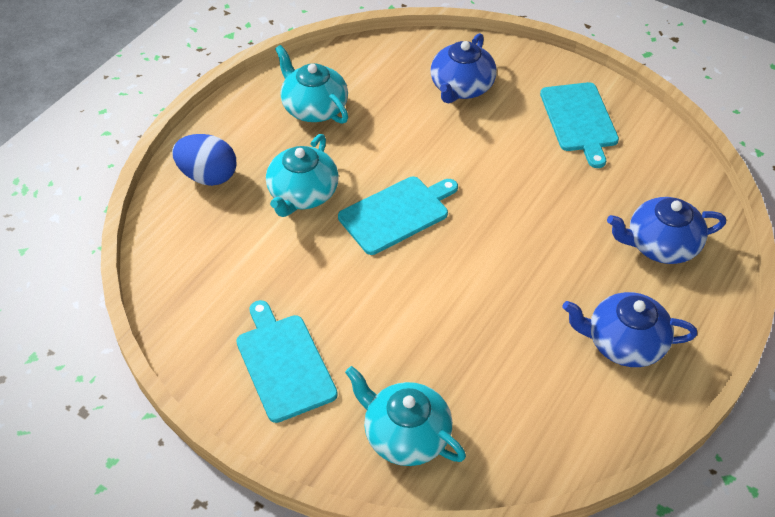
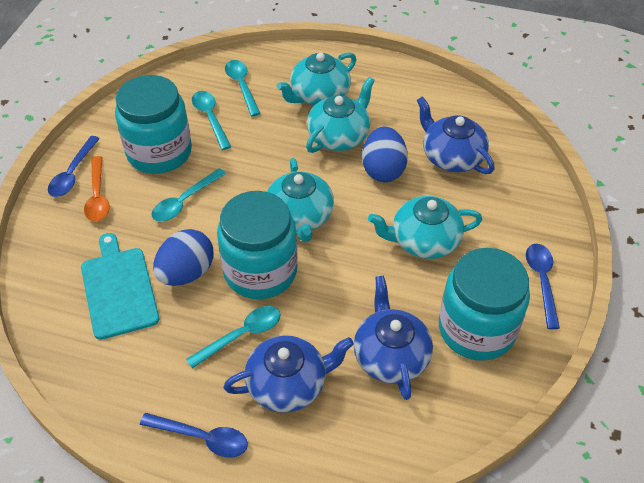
blue egg: 1 -> 2
blue spoon: 0 -> 3
orange spoon: 0 -> 1
turquoise cutting board: 3 -> 1
turquoise jar: 0 -> 3
turquoise spoon: 0 -> 4
turquoise teapot: 3 -> 4

